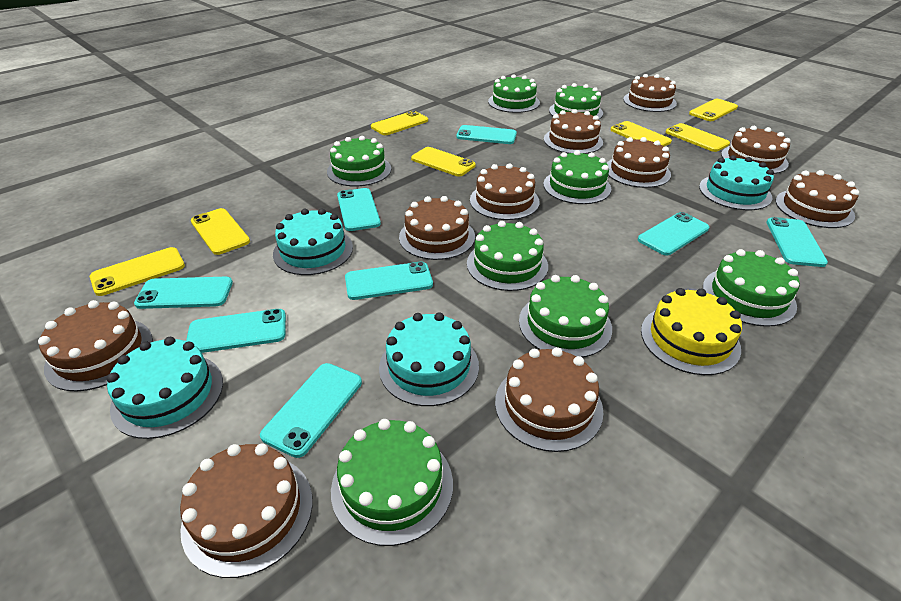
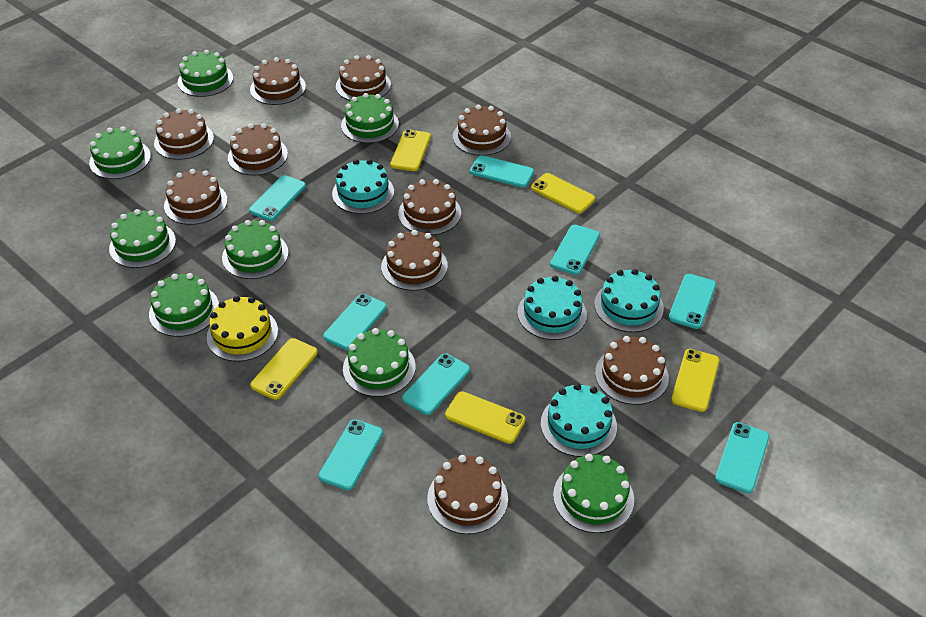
yellow phone: 7 -> 5

